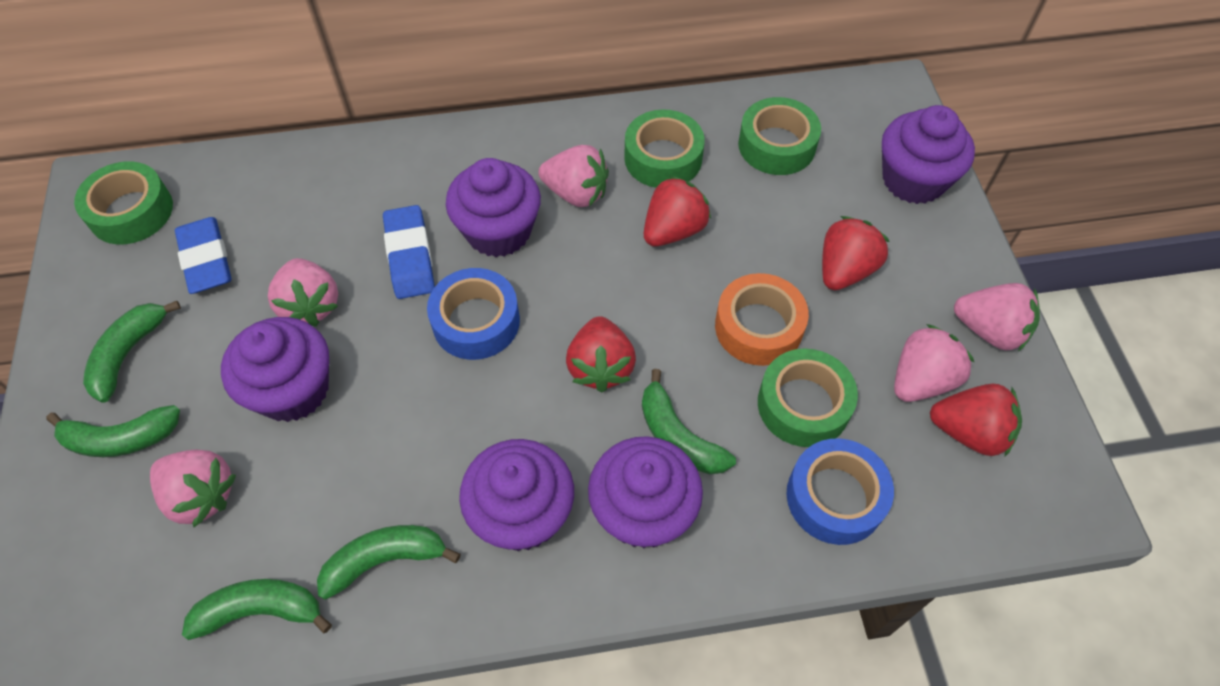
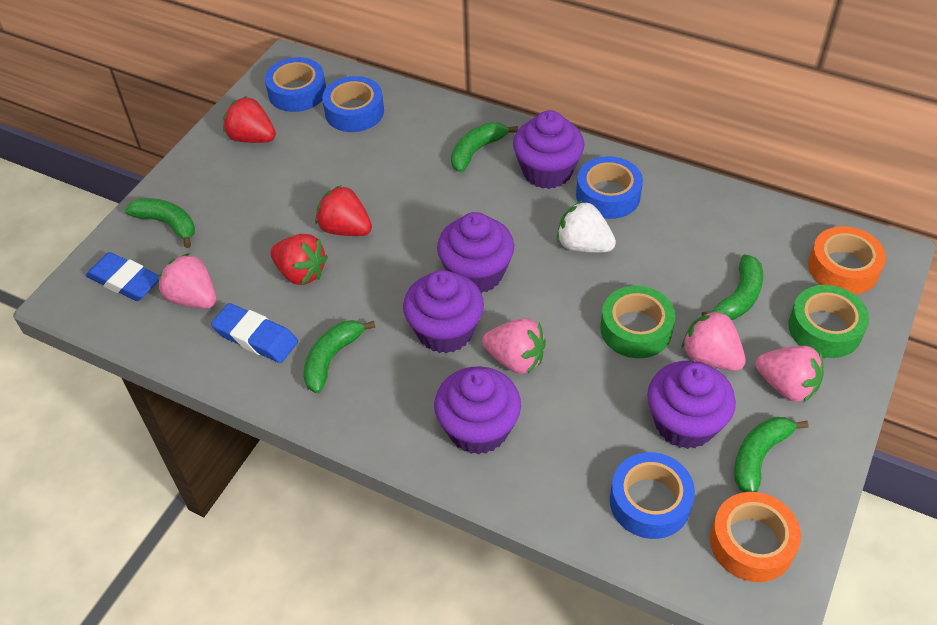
blue tape: 2 -> 4
green tape: 4 -> 2
orange tape: 1 -> 2
pink strawberry: 5 -> 4
red strawberry: 4 -> 3
white strawberry: 0 -> 1

